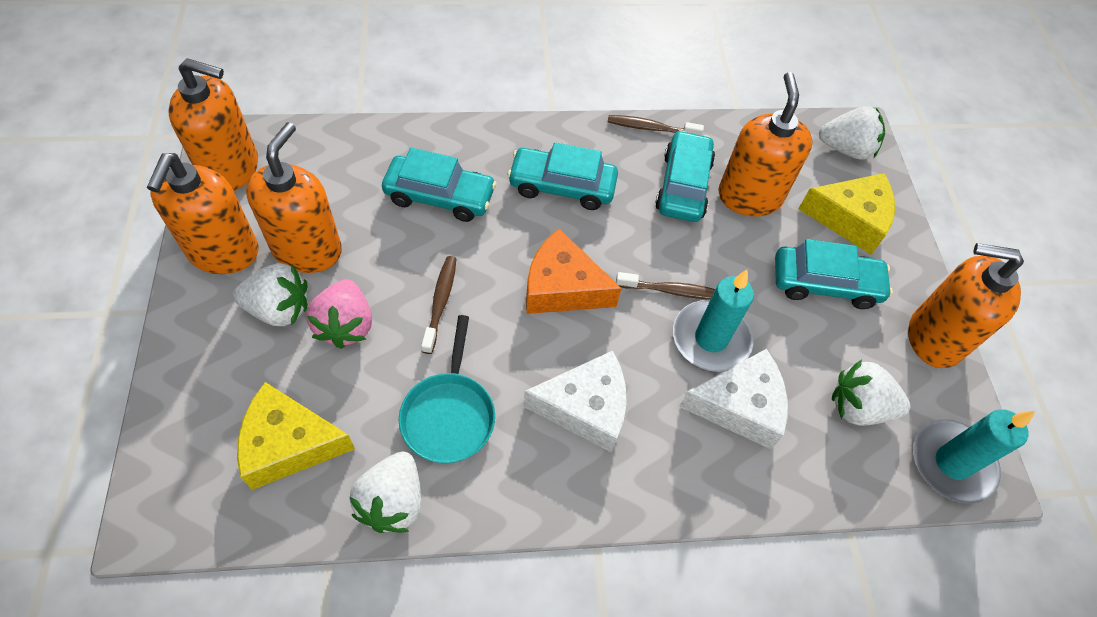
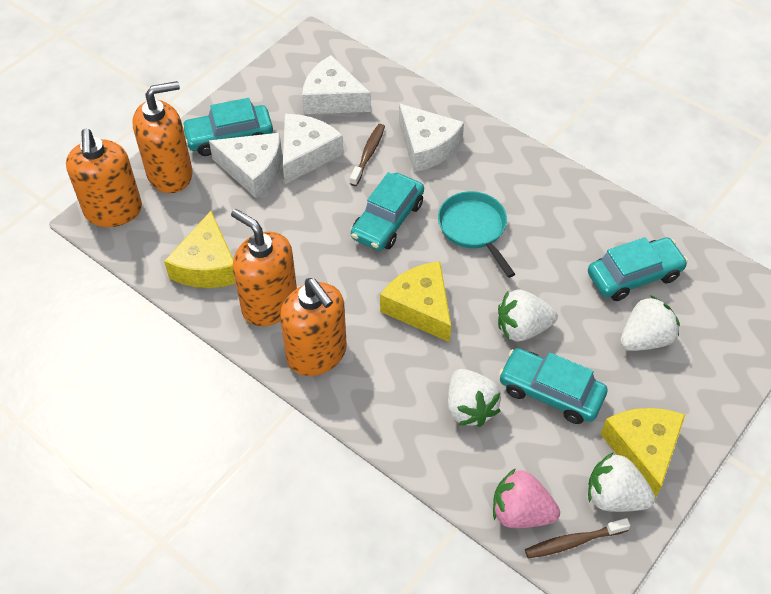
brown toothbrush: 3 -> 2
orange cheese: 1 -> 0
orange soap dispenser: 5 -> 4
turquoise candle: 2 -> 0
white cheese: 2 -> 4
yellow cheese: 2 -> 3

